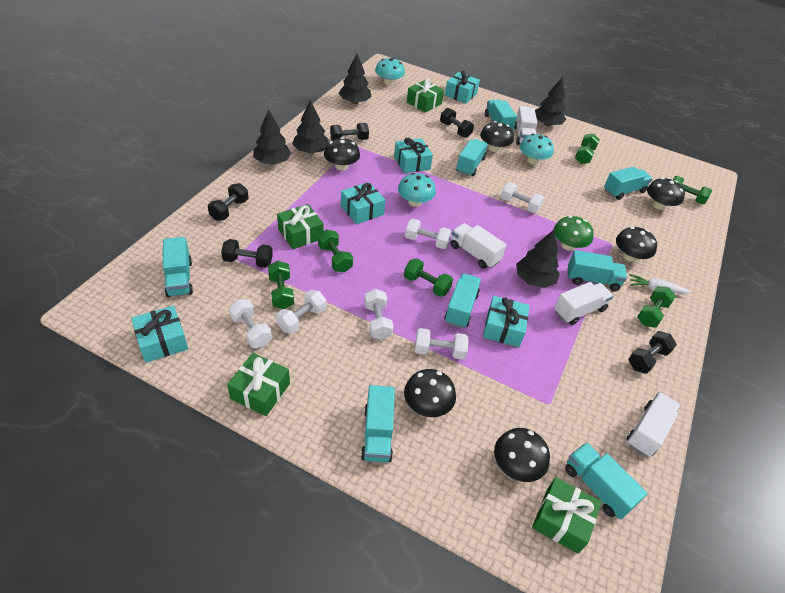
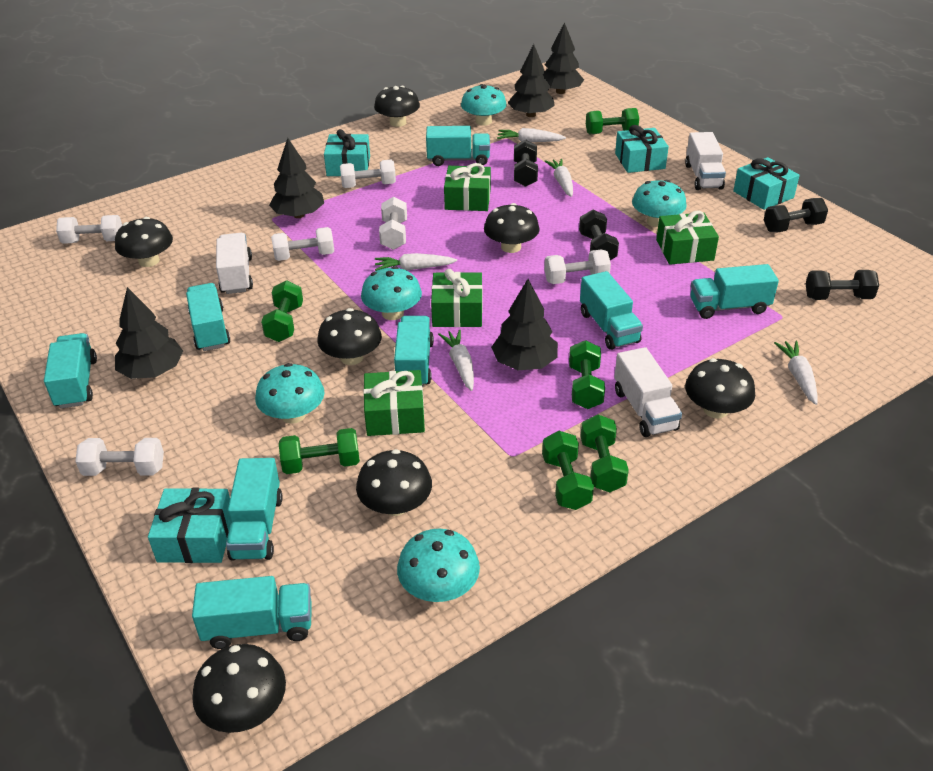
black dumbbell: 5 -> 4
black mushroom: 6 -> 7
green mushroom: 1 -> 0
turquoise gift: 5 -> 4
turquoise mushroom: 3 -> 5
white carrot: 1 -> 5
white truck: 4 -> 3

